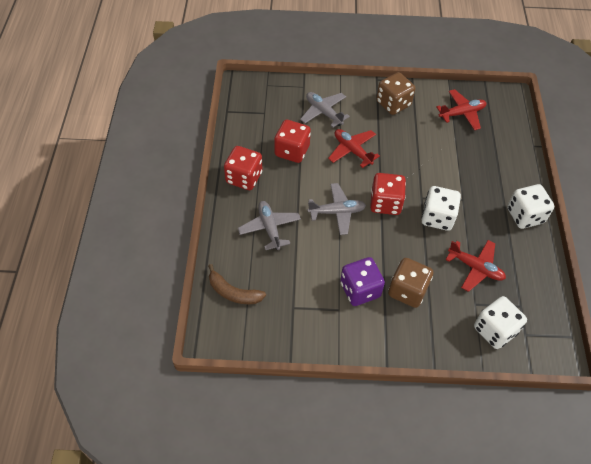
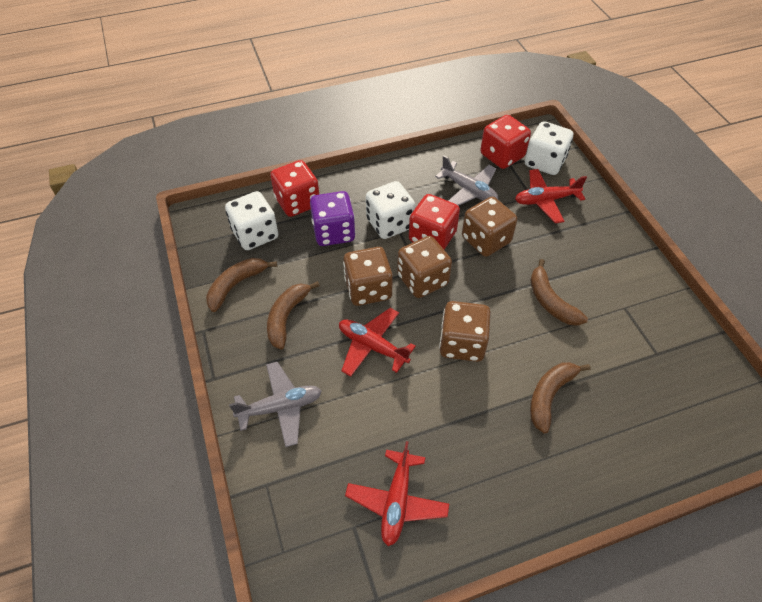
brown banana: 1 -> 4
brown dice: 2 -> 4
grey plane: 3 -> 2

